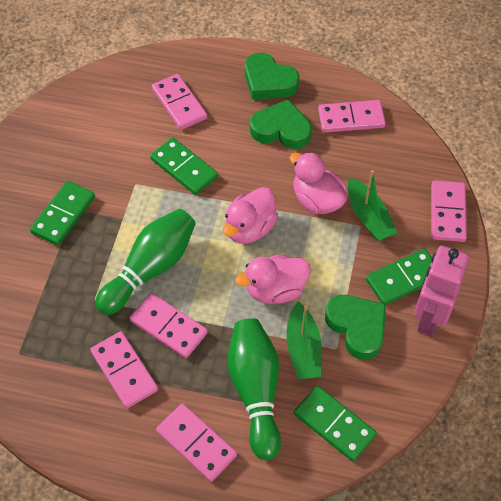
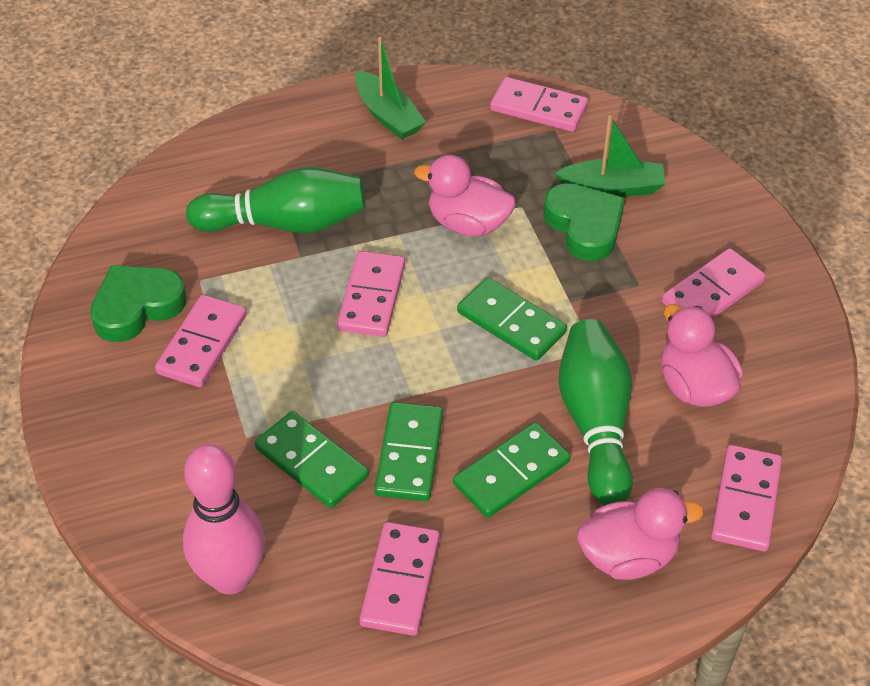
green heart: 3 -> 2
pink bowling pin: 0 -> 1
pink robot: 1 -> 0

